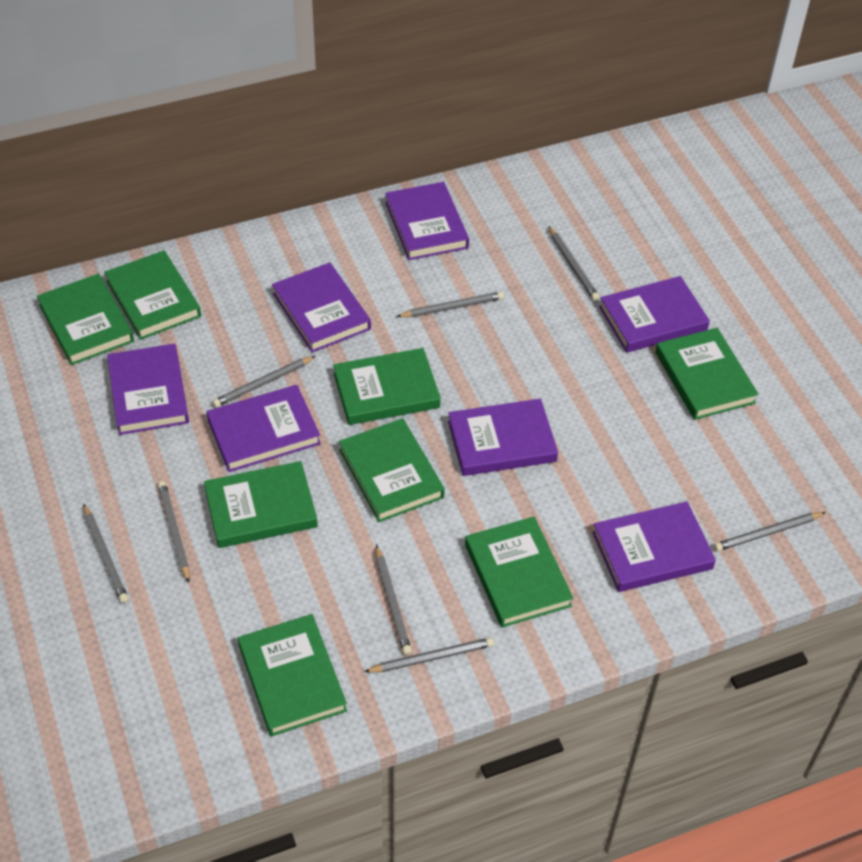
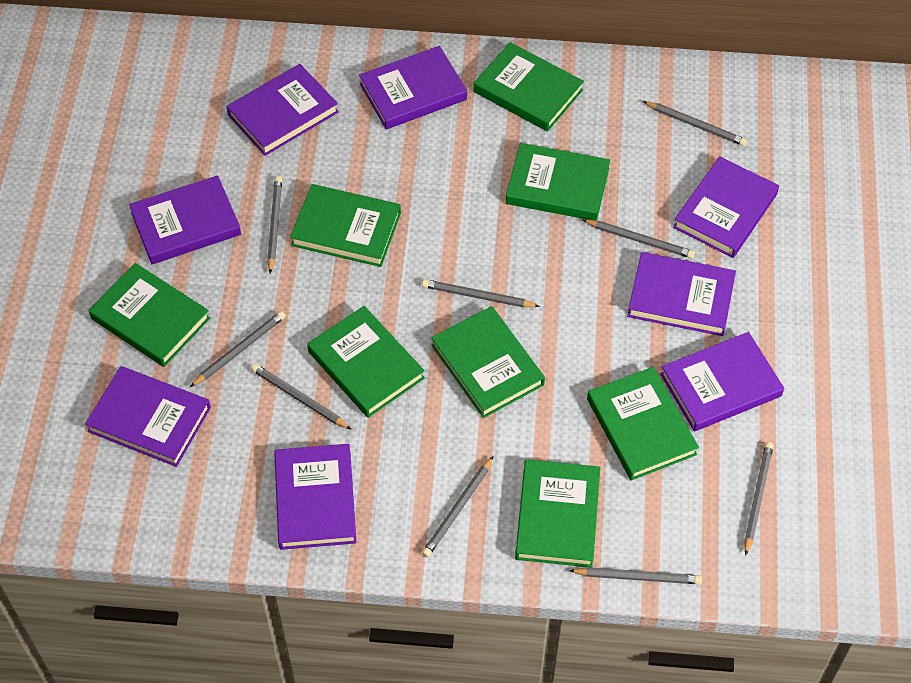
grey pencil: 8 -> 9
purple book: 7 -> 8

